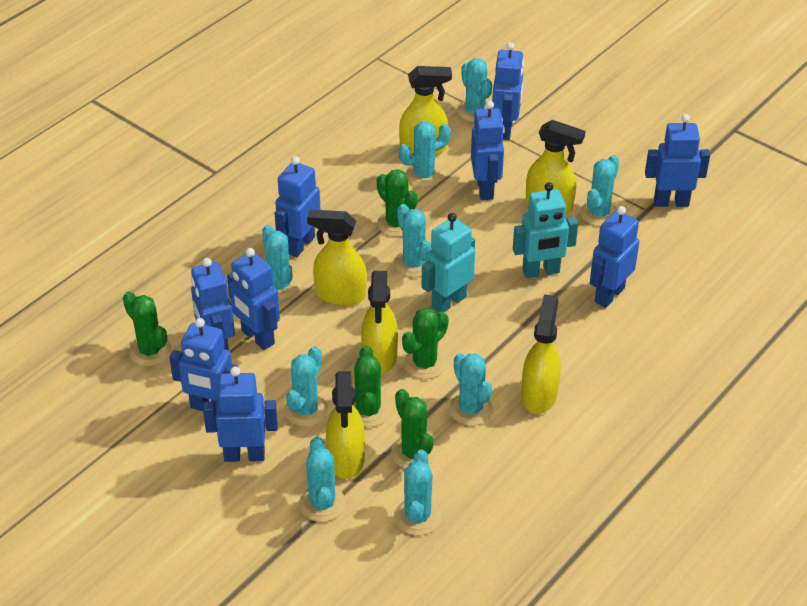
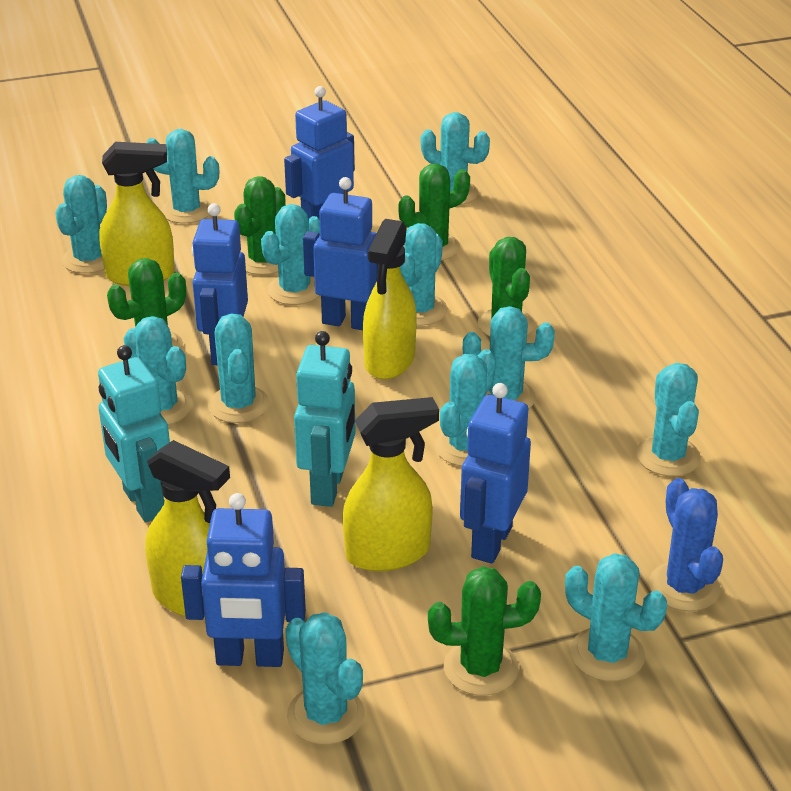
blue cactus: 0 -> 1
blue robot: 9 -> 5
turquoise cactus: 9 -> 12
yellow spray bottle: 6 -> 4

